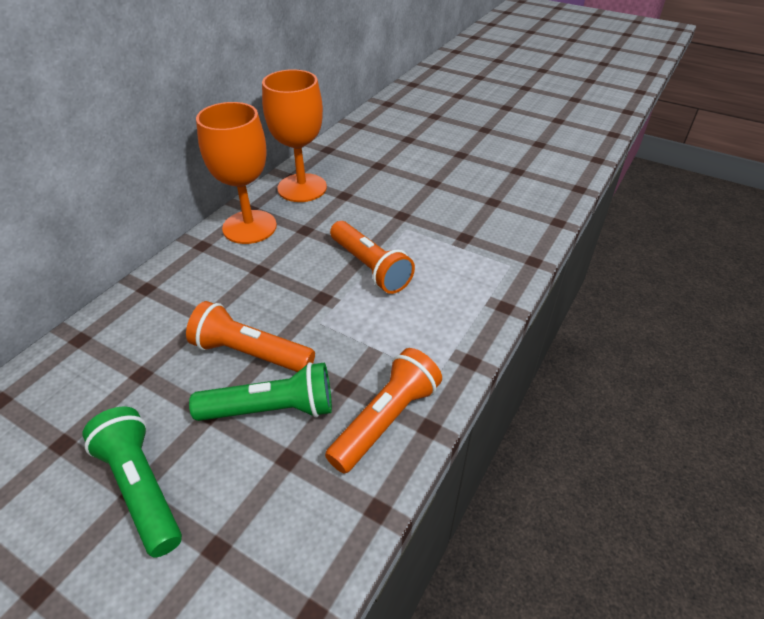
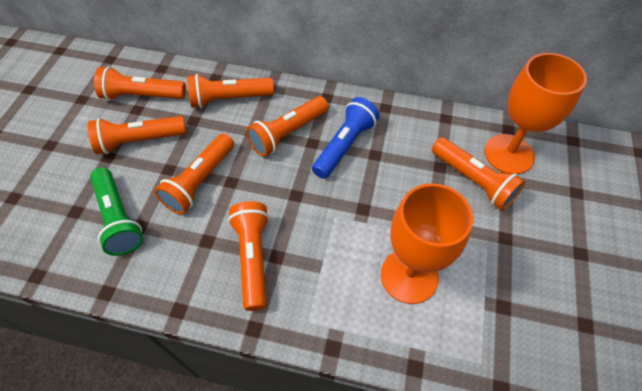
blue flashlight: 0 -> 1
green flashlight: 2 -> 1
orange flashlight: 3 -> 7

